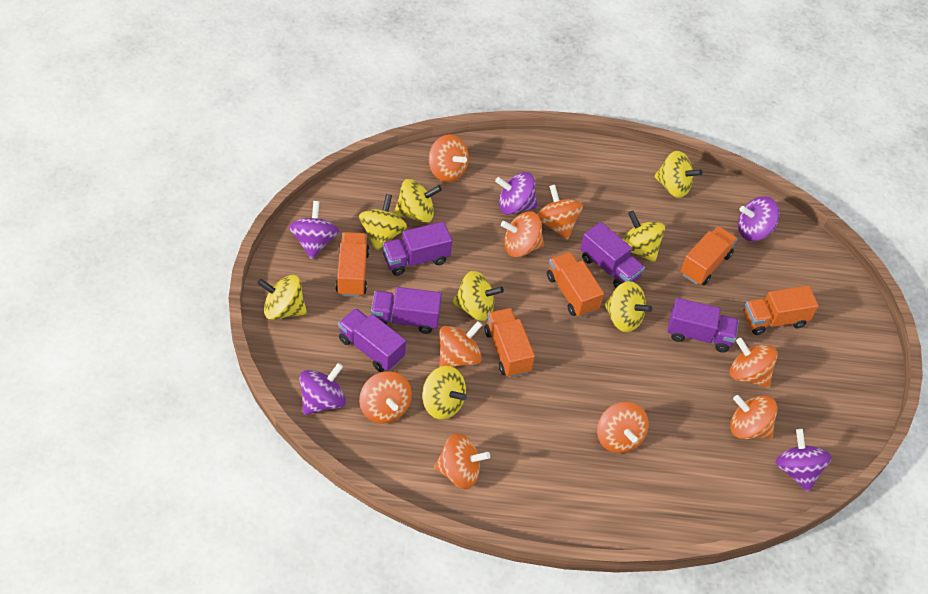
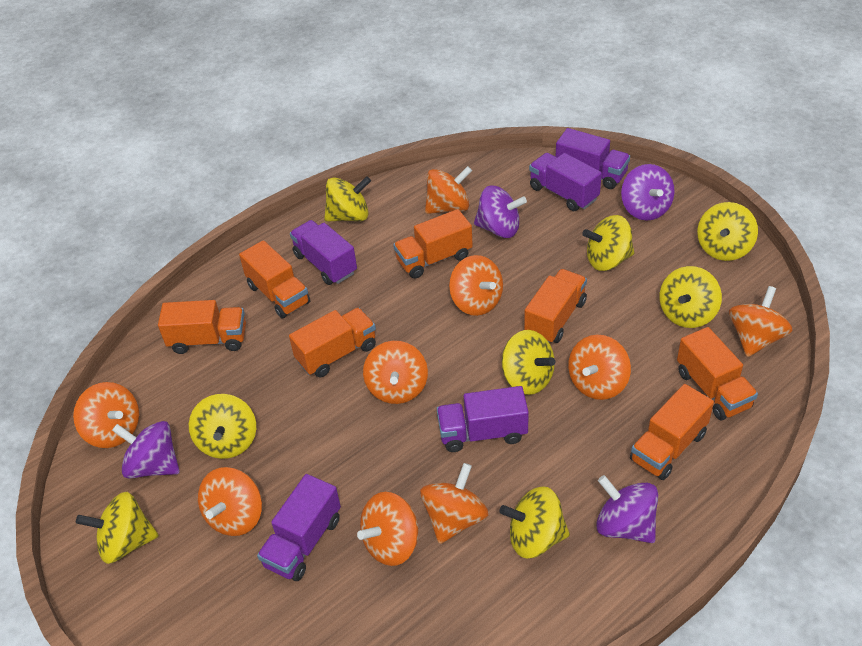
orange truck: 5 -> 7
purple spinning top: 5 -> 4

